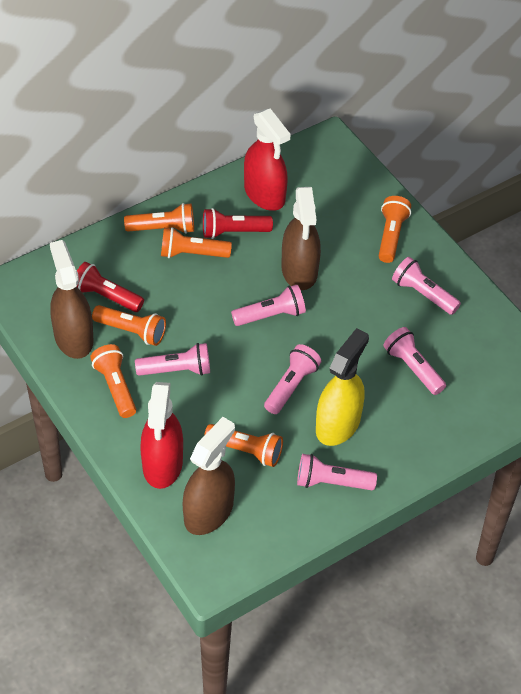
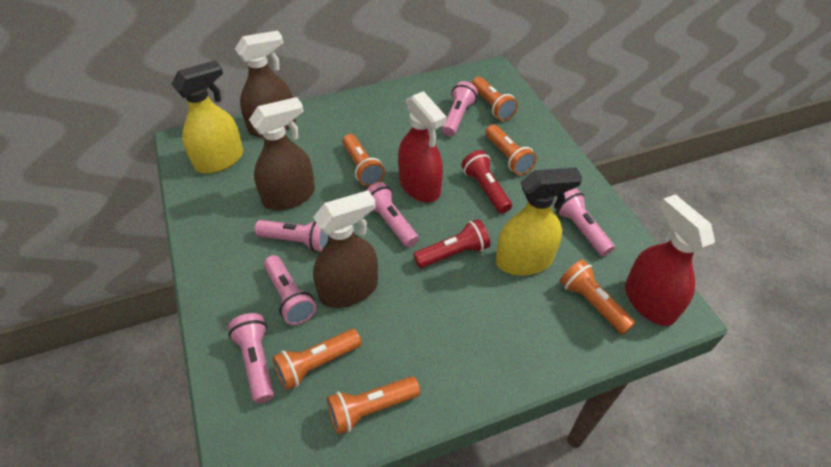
yellow spray bottle: 1 -> 2

